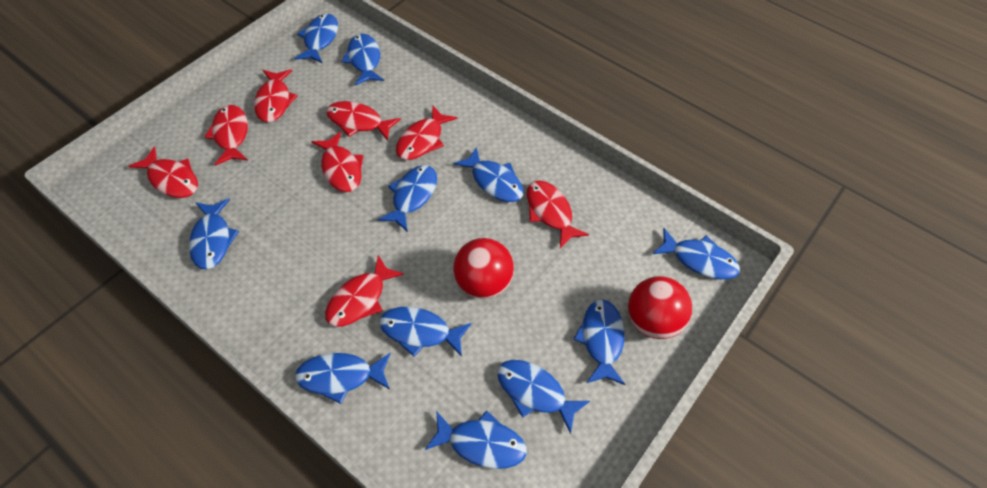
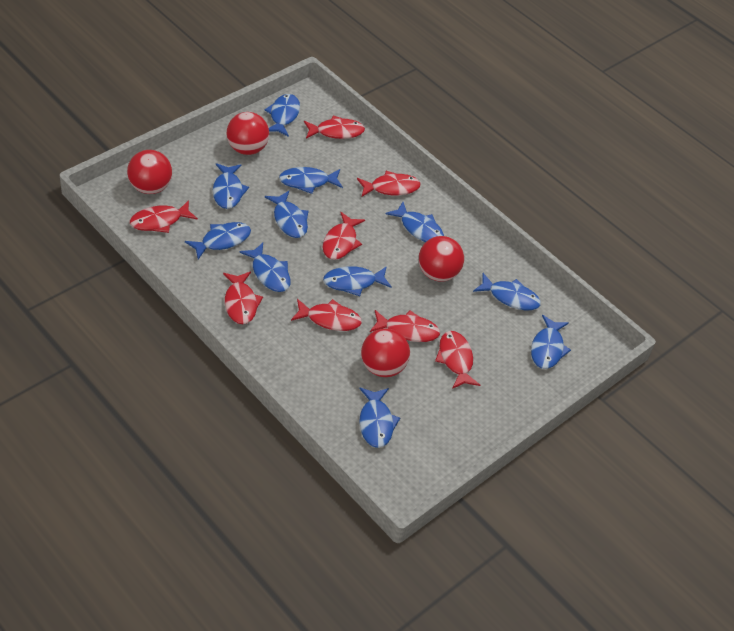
red ball: 2 -> 4

